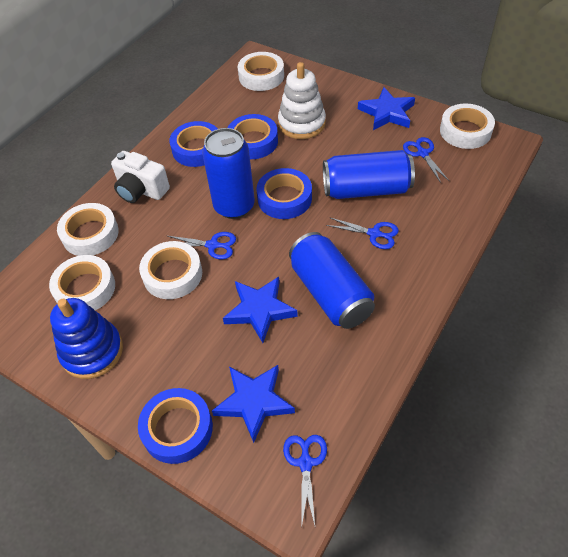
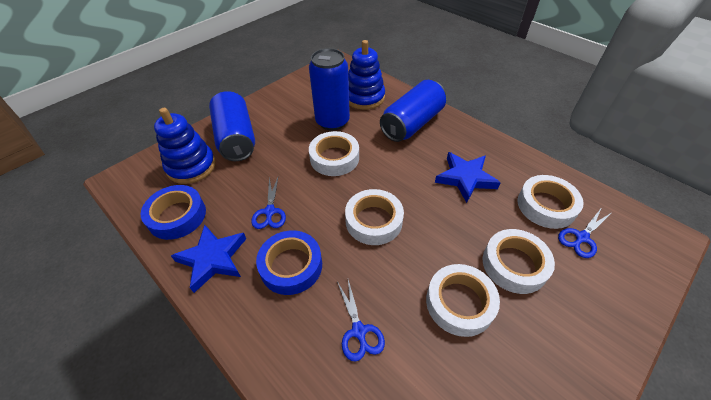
blue scissors: 4 -> 3
blue stacking toy: 1 -> 2
blue star: 3 -> 2
blue tape: 4 -> 2
white camera: 1 -> 0
white stacking toy: 1 -> 0

